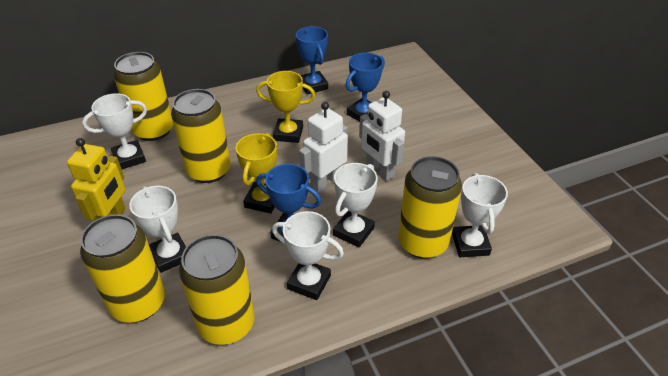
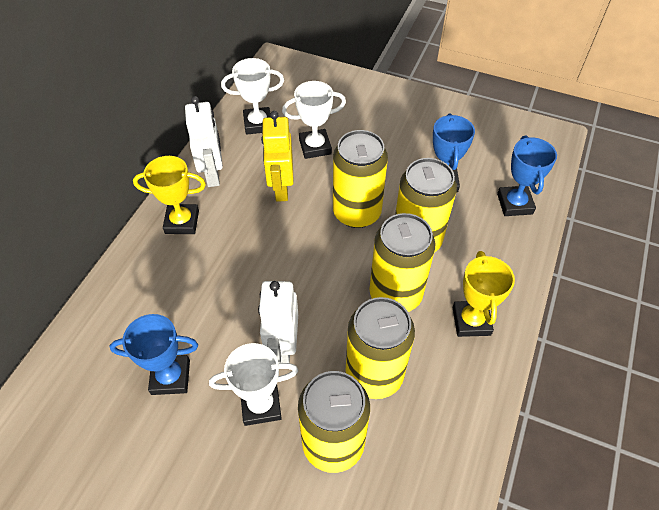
white trophy: 5 -> 3

